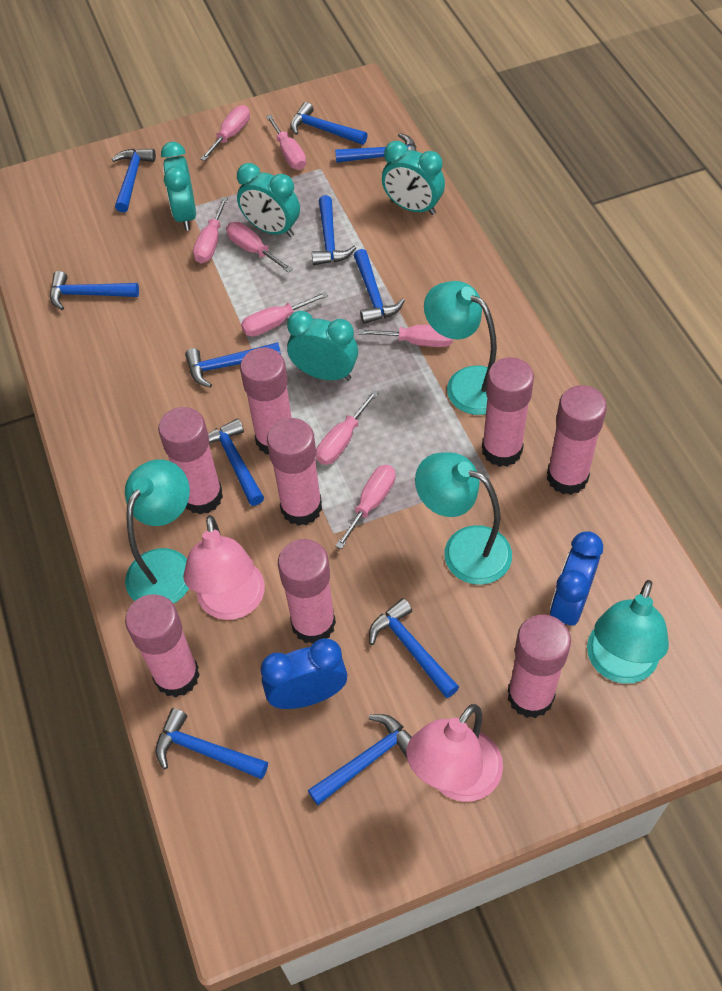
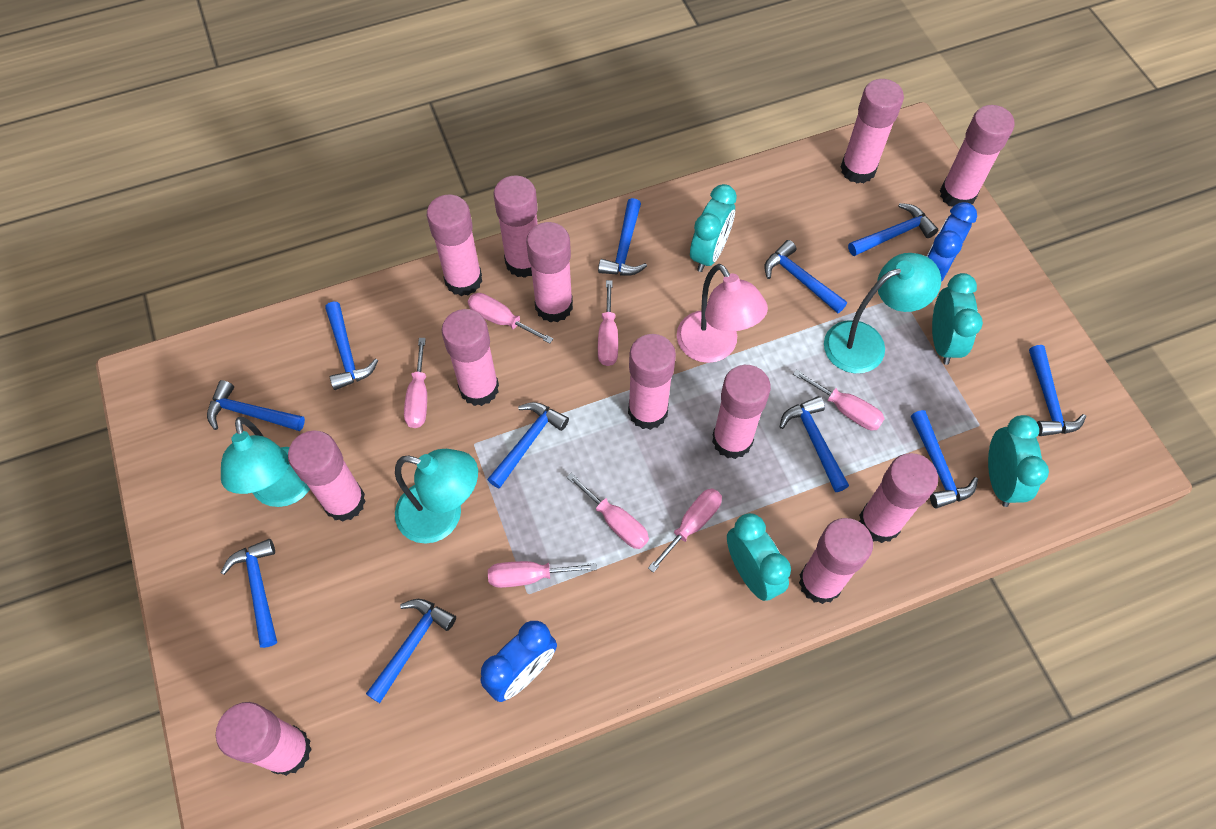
pink glue stick: 8 -> 12
pink lamp: 2 -> 1
pink screwdriver: 8 -> 7
turquoise lamp: 4 -> 3

